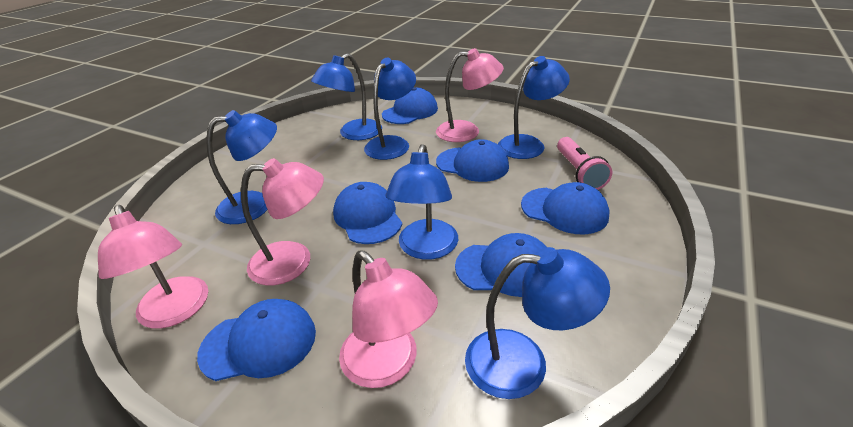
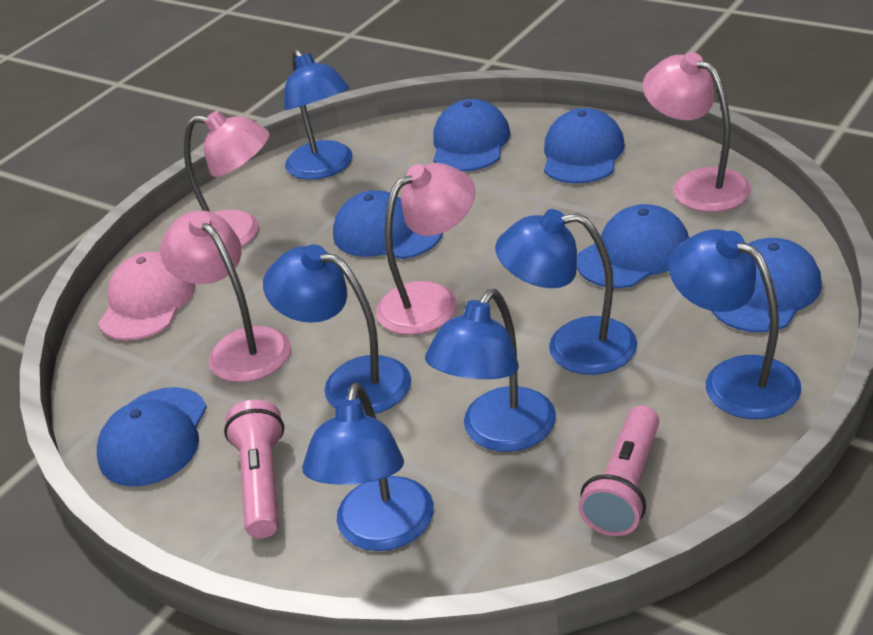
pink cap: 0 -> 1
pink flashlight: 1 -> 2

